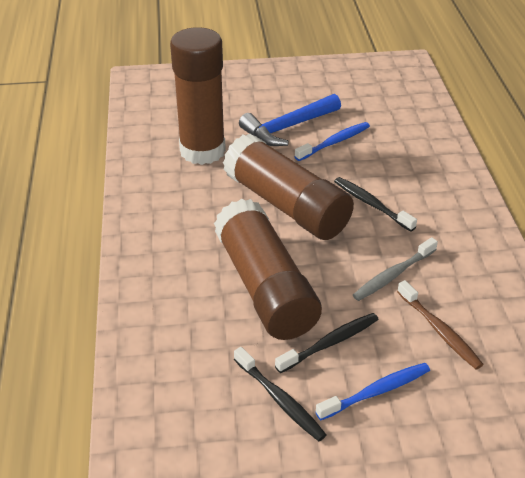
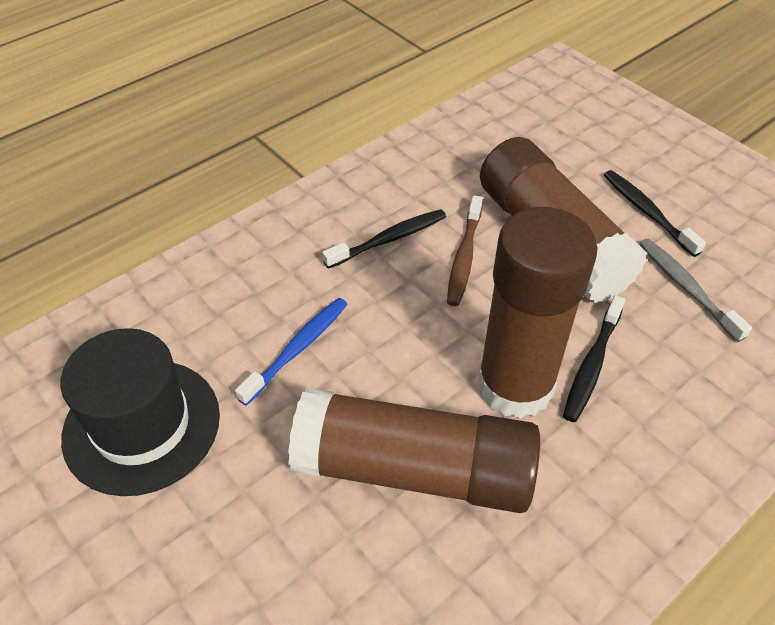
black hat: 0 -> 1
blue hammer: 1 -> 0
blue toothbrush: 2 -> 1

